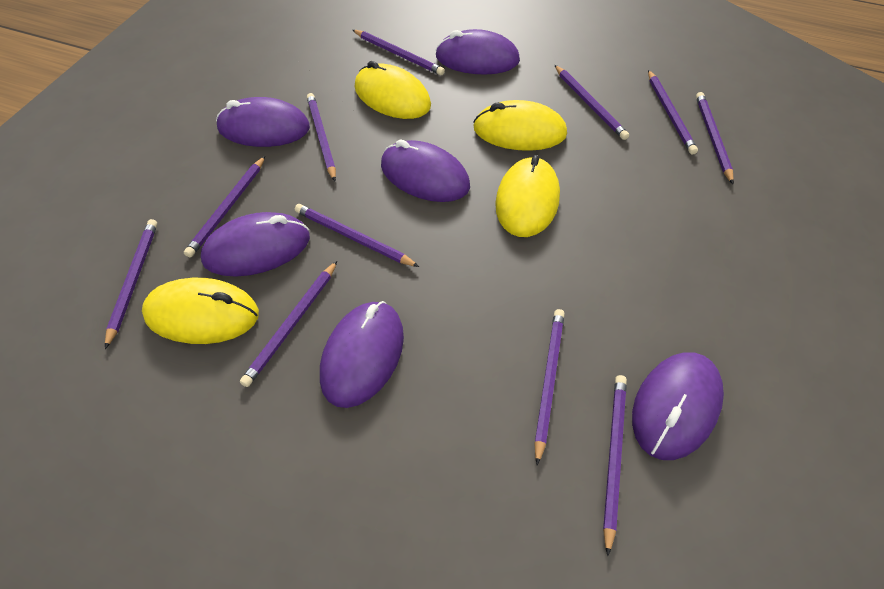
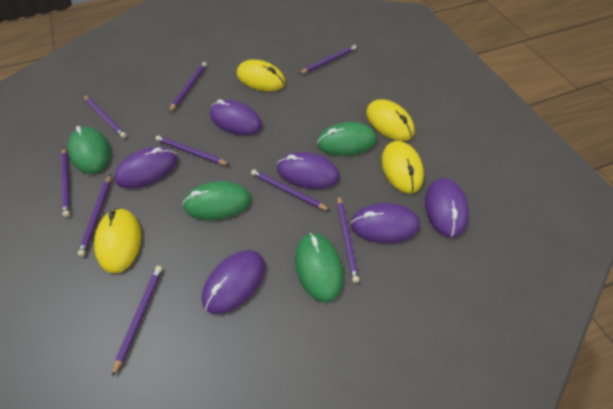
green mouse: 0 -> 4
purple pencil: 11 -> 9

